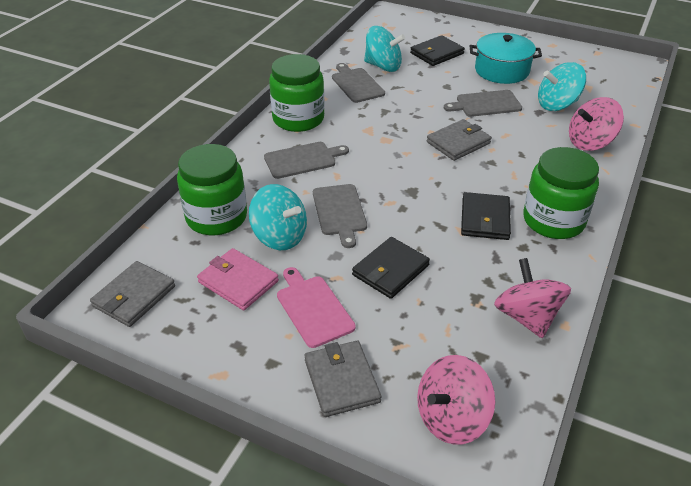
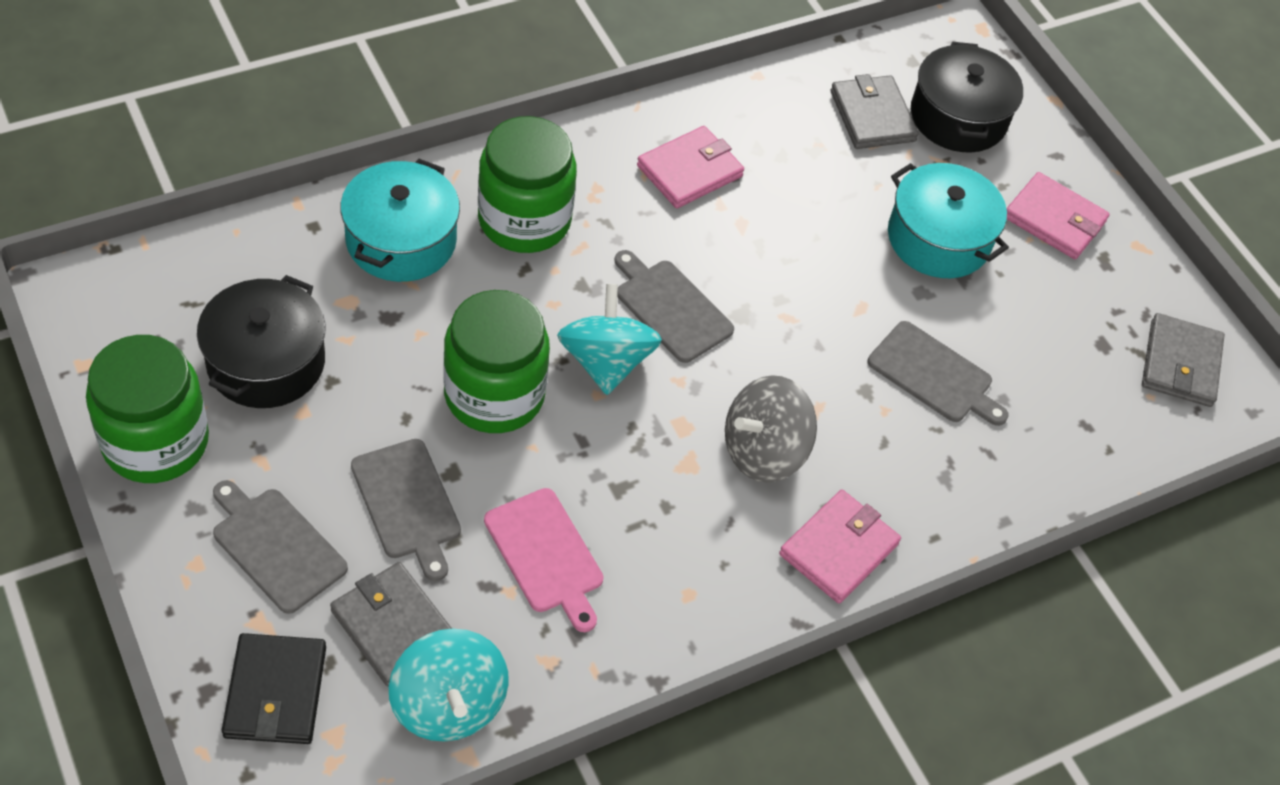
black pot: 0 -> 2
black wallet: 3 -> 1
grey spinning top: 0 -> 1
pink spinning top: 3 -> 0
pink wallet: 1 -> 3
turquoise pot: 1 -> 2
turquoise spinning top: 3 -> 2

